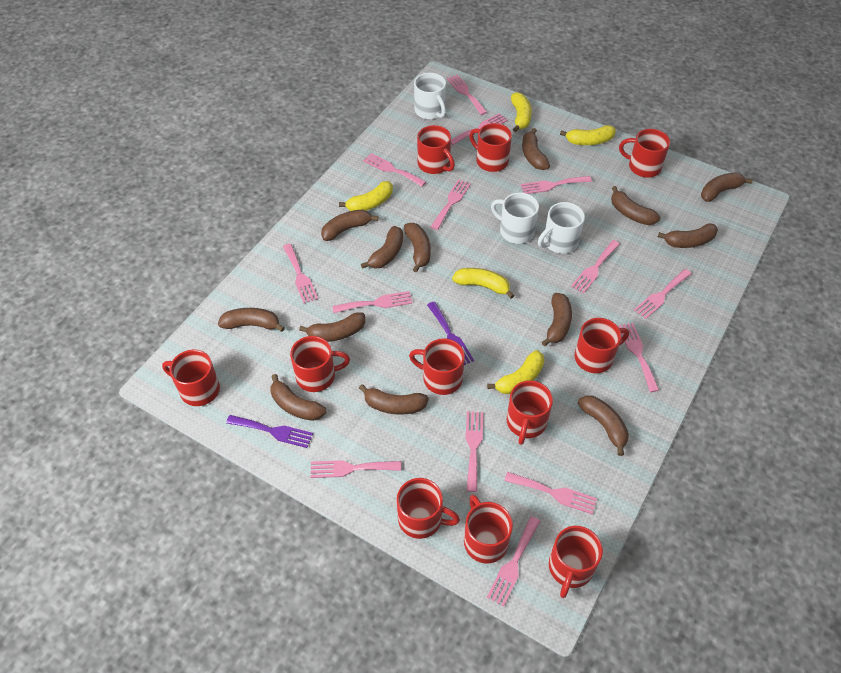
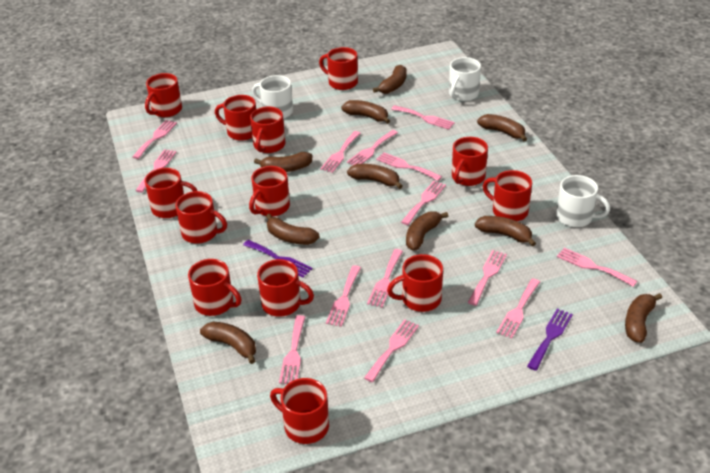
brown banana: 13 -> 10
red mug: 11 -> 13
yellow banana: 5 -> 0

